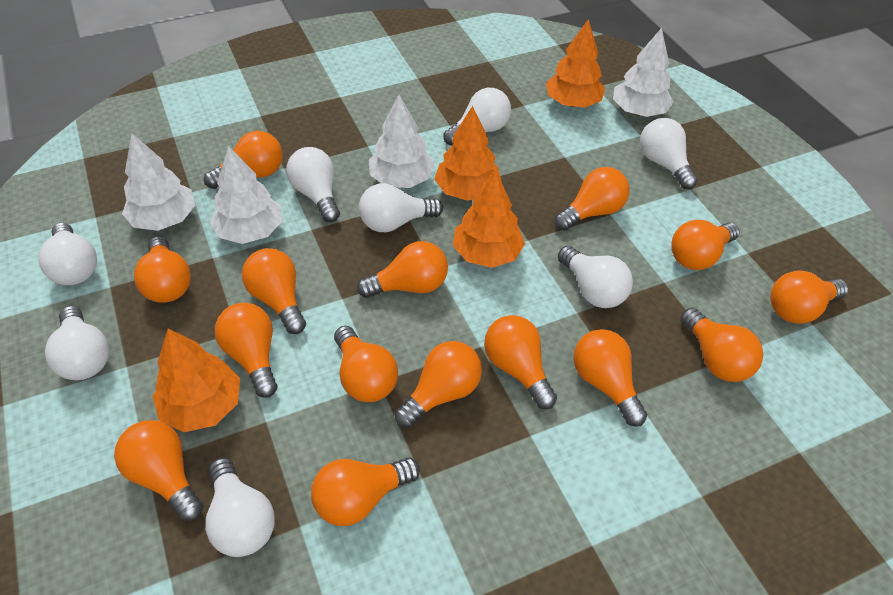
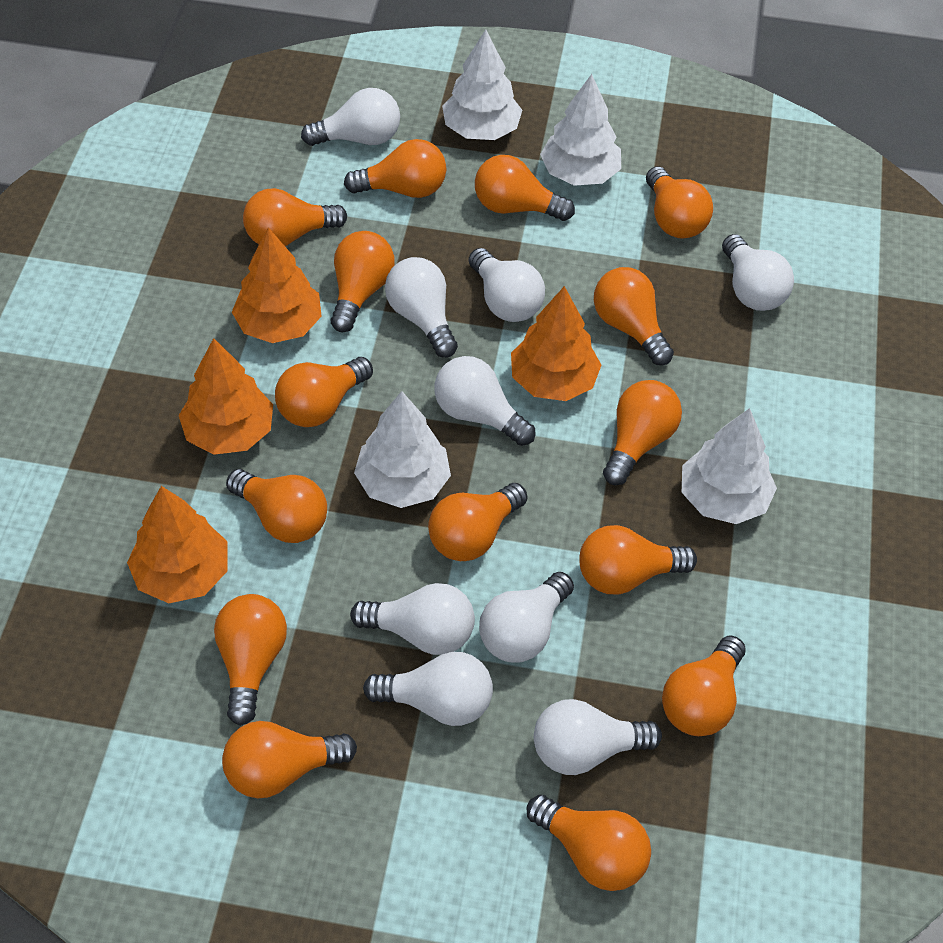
white light bulb: 8 -> 9

